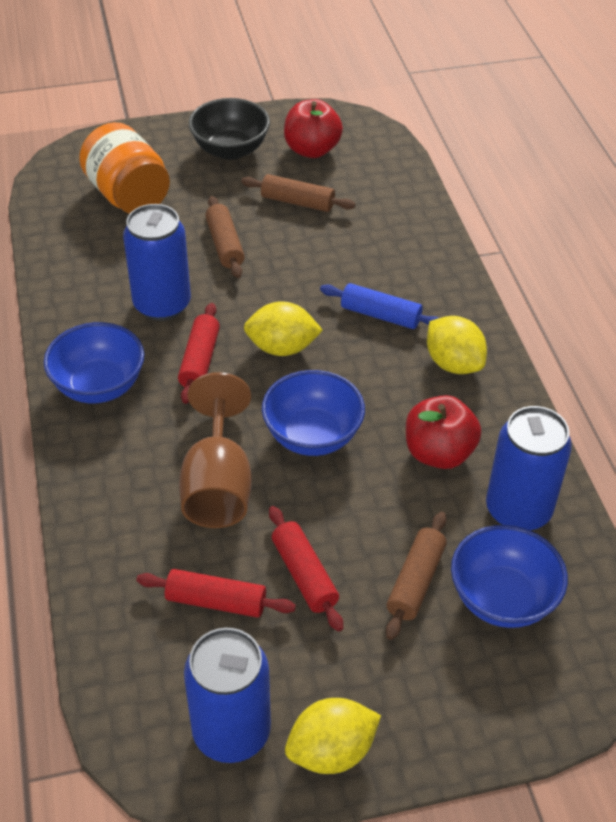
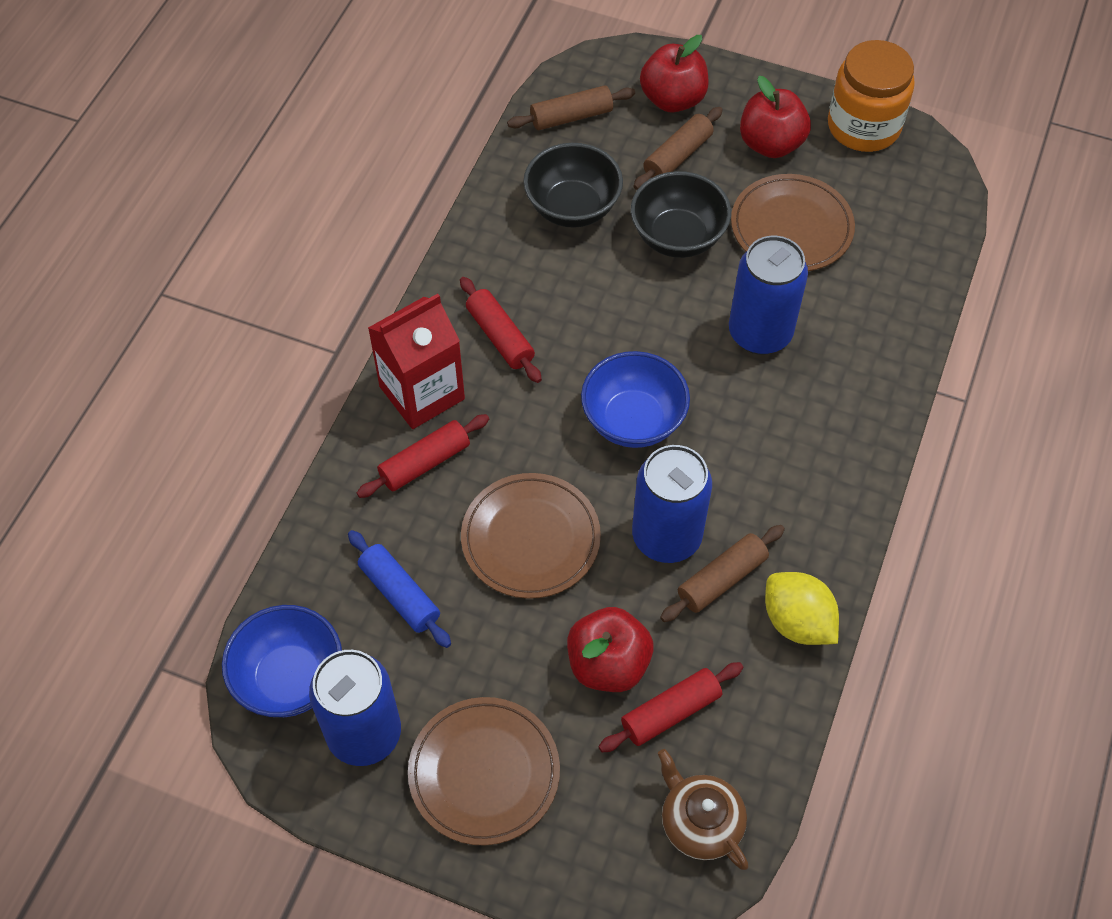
black bowl: 1 -> 2
blue bowl: 3 -> 2
brown goblet: 1 -> 0
brown plate: 0 -> 3
brown teapot: 0 -> 1
red apple: 2 -> 3
red carton: 0 -> 1
yellow lemon: 3 -> 1

